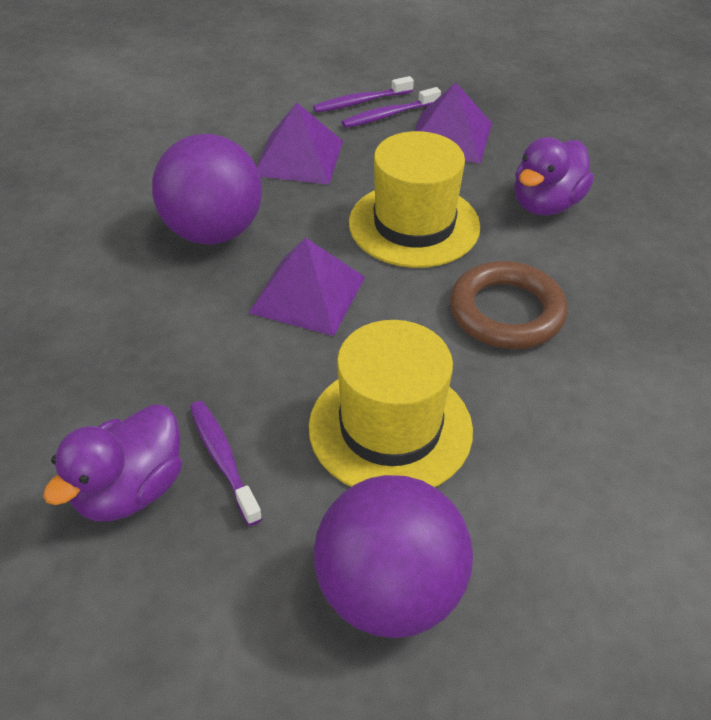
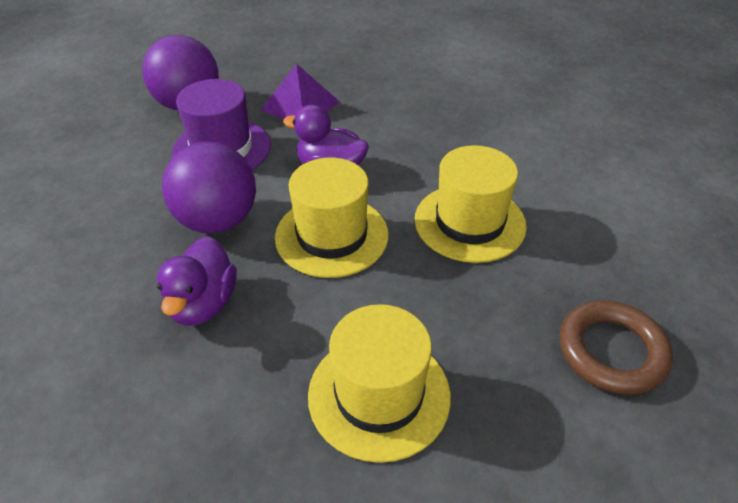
purple hat: 0 -> 1
purple pyramid: 3 -> 1
purple toothbrush: 3 -> 0
yellow hat: 2 -> 3

